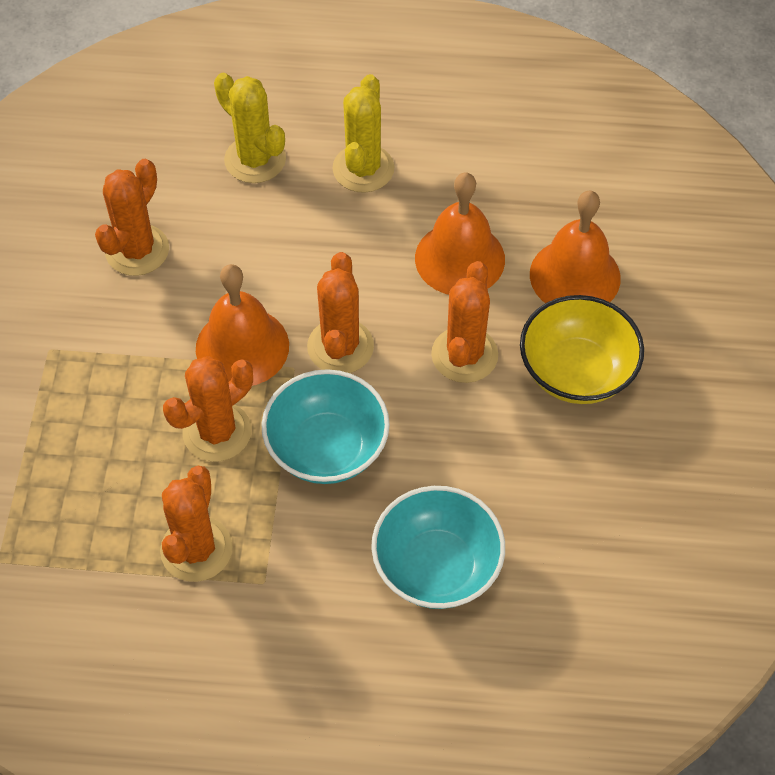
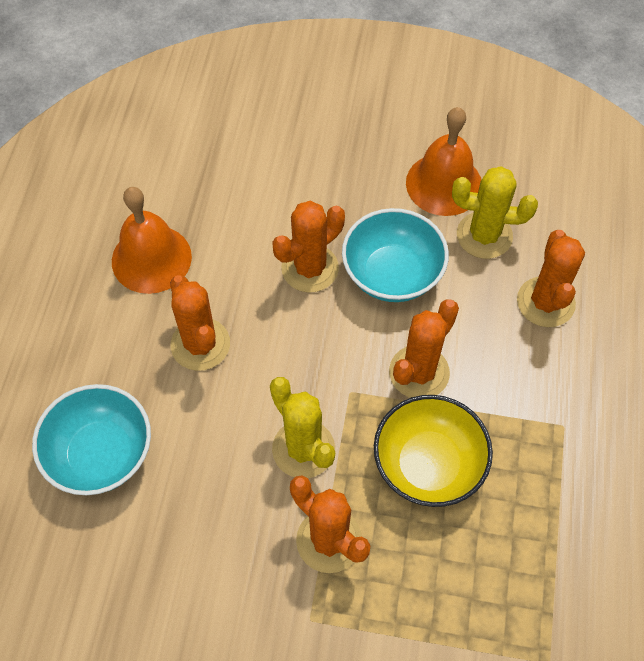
orange bell: 3 -> 2

